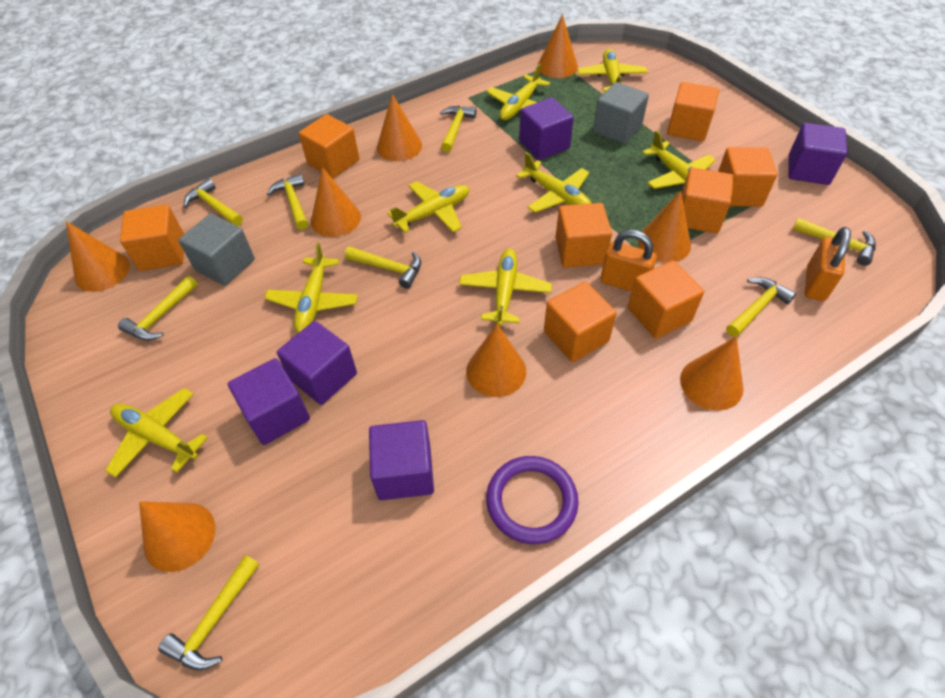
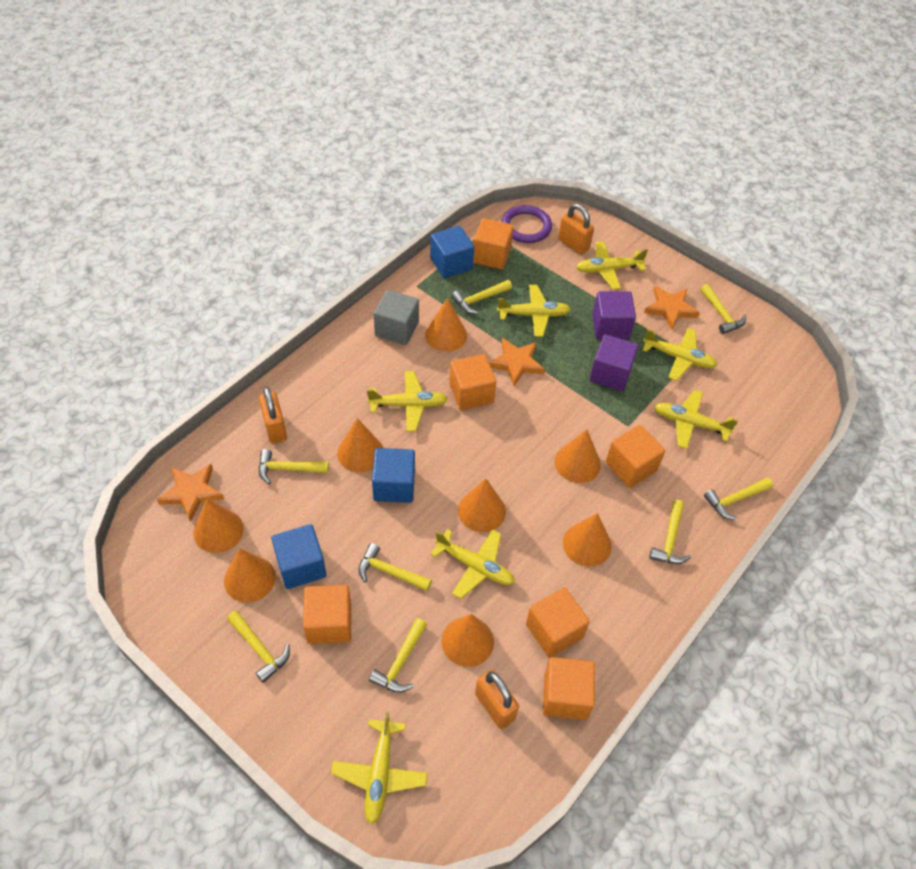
blue cube: 0 -> 3
grey cube: 2 -> 1
orange cube: 8 -> 6
orange padlock: 2 -> 3
orange star: 0 -> 3
purple cube: 5 -> 2
yellow plane: 8 -> 7

